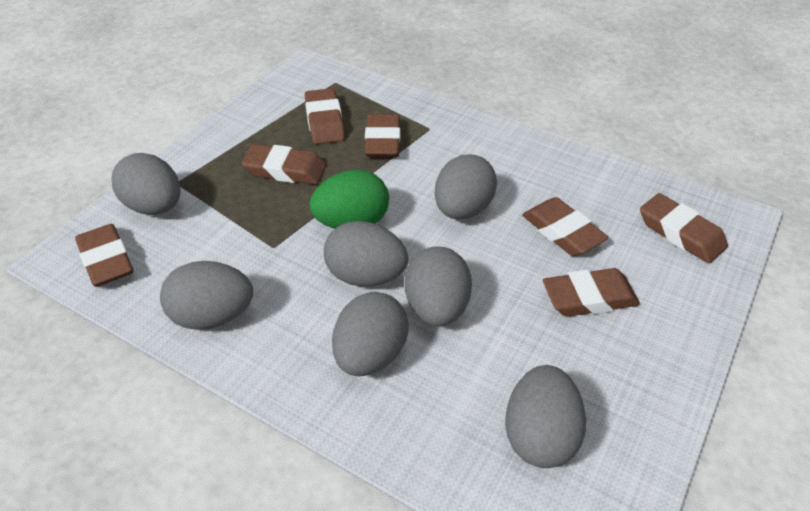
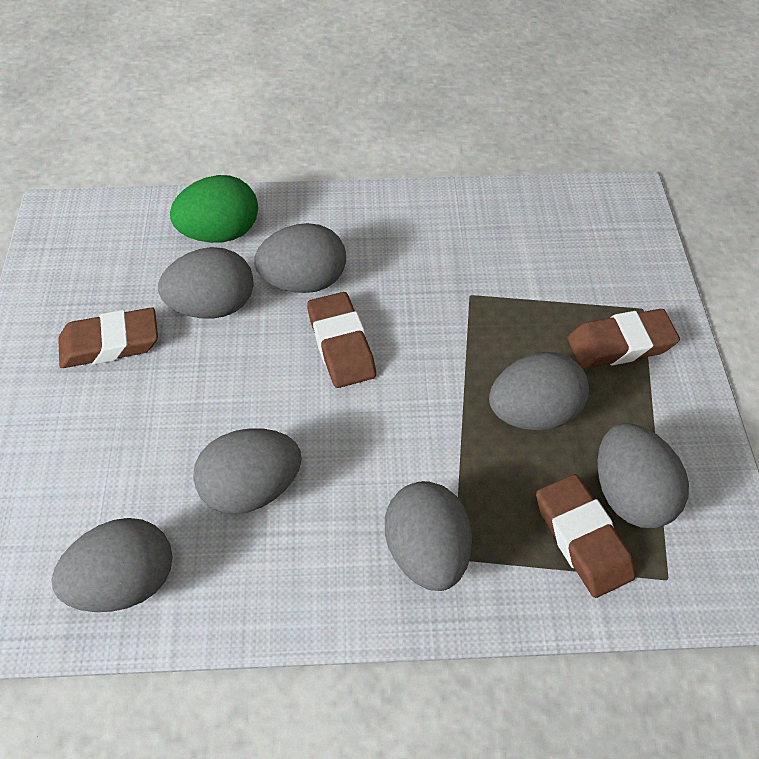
brown eraser: 7 -> 4

